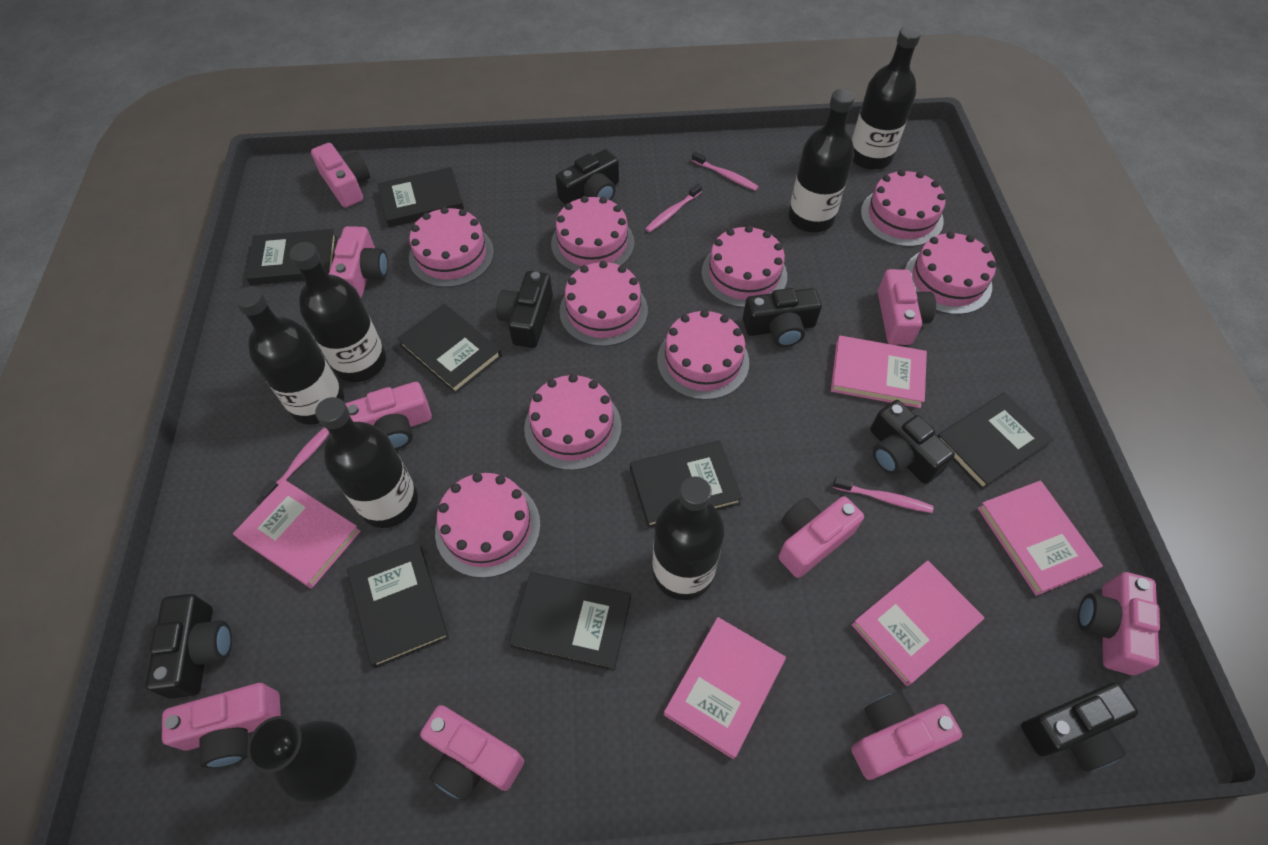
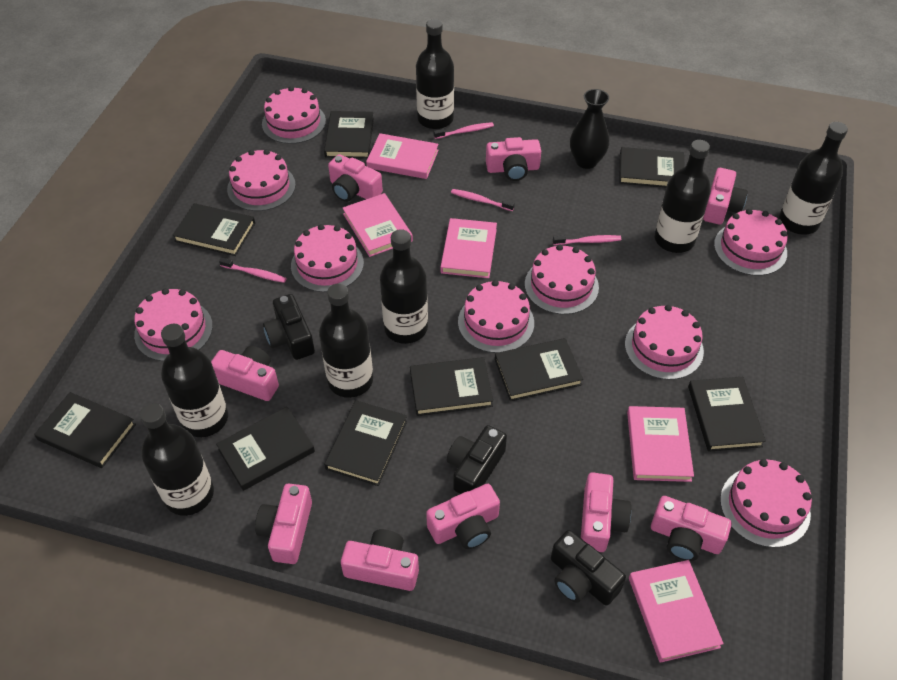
black book: 7 -> 9
black bottle: 6 -> 7
black camera: 6 -> 3

